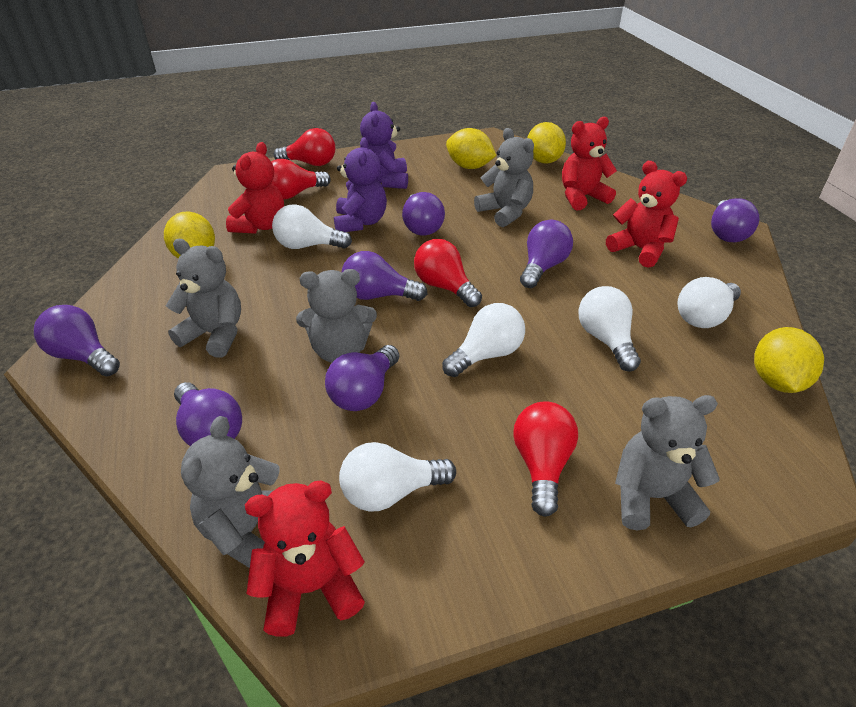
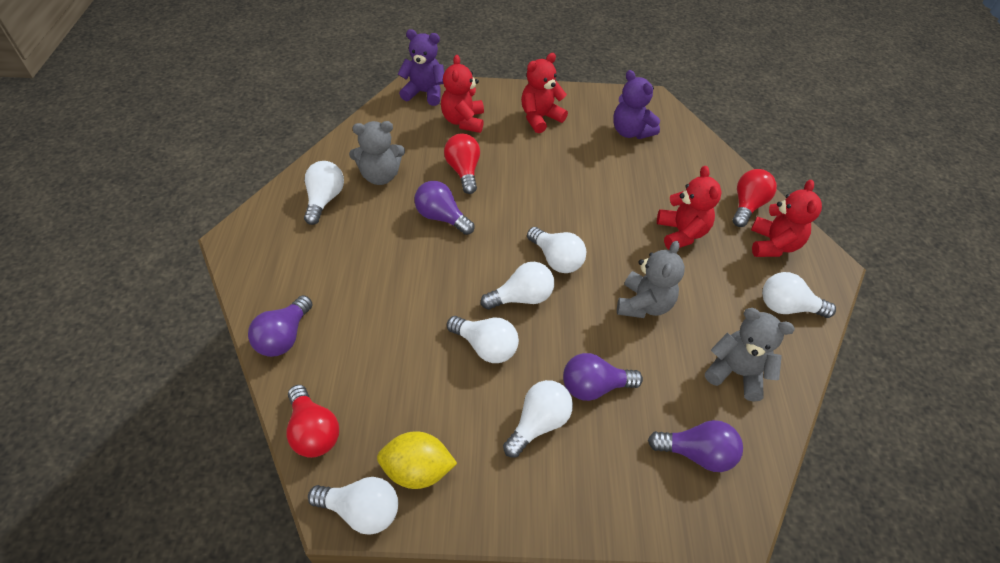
grey teddy bear: 5 -> 3
purple light bulb: 7 -> 4
red light bulb: 4 -> 3
white light bulb: 5 -> 7
yellow lemon: 4 -> 1

